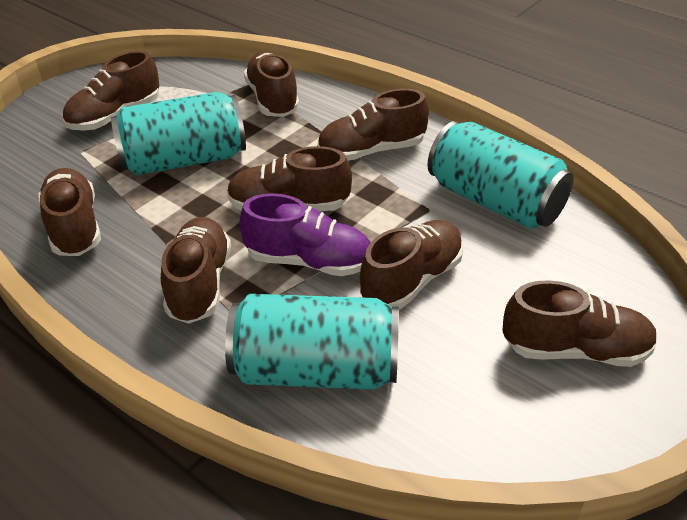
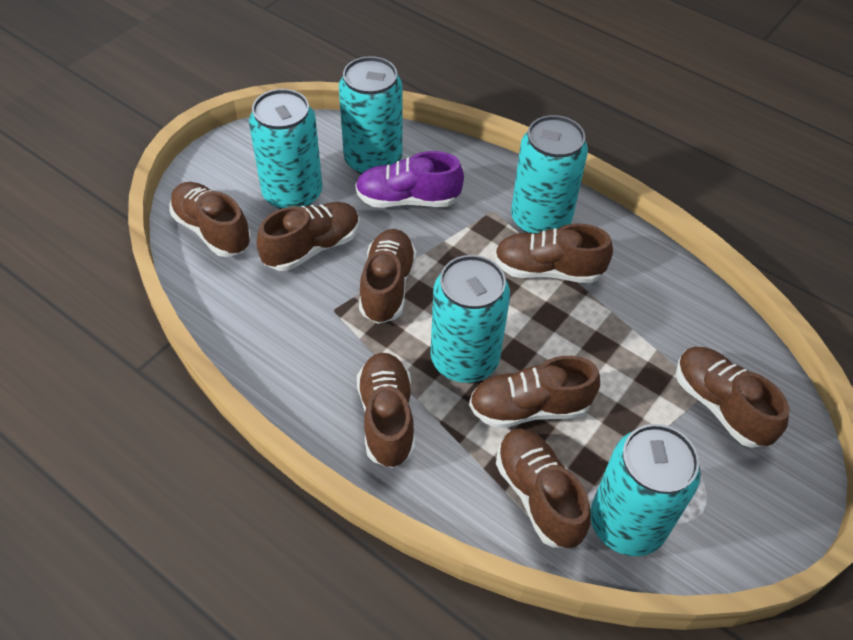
turquoise can: 3 -> 5

